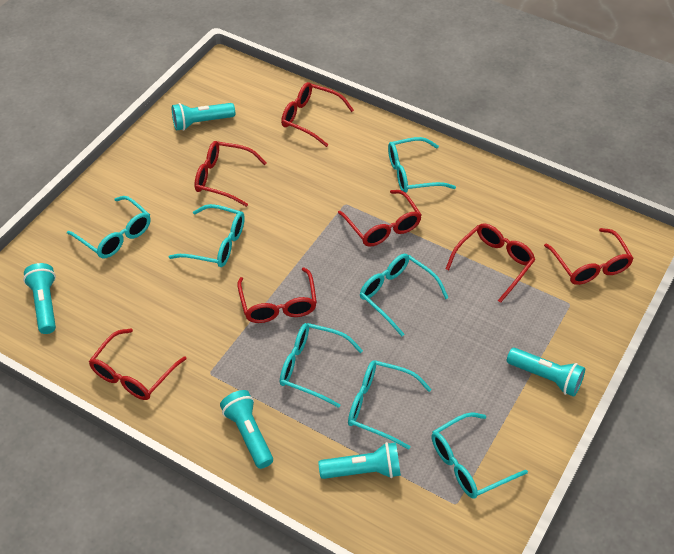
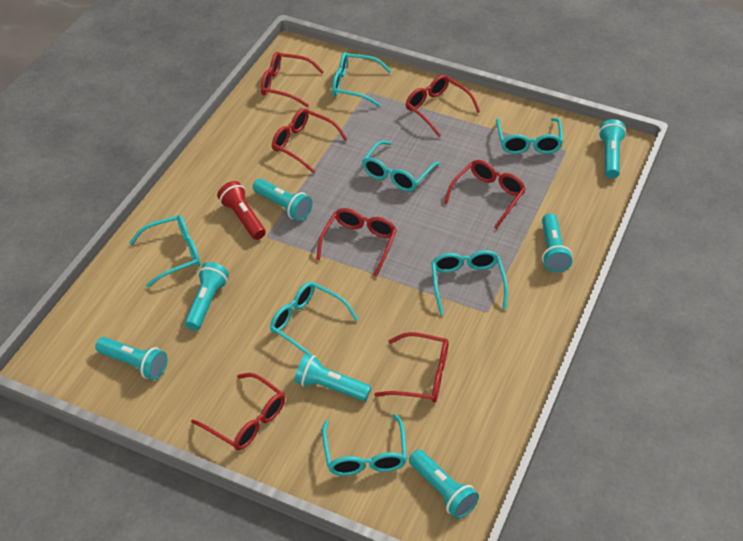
red flashlight: 0 -> 1
turquoise flashlight: 5 -> 7

